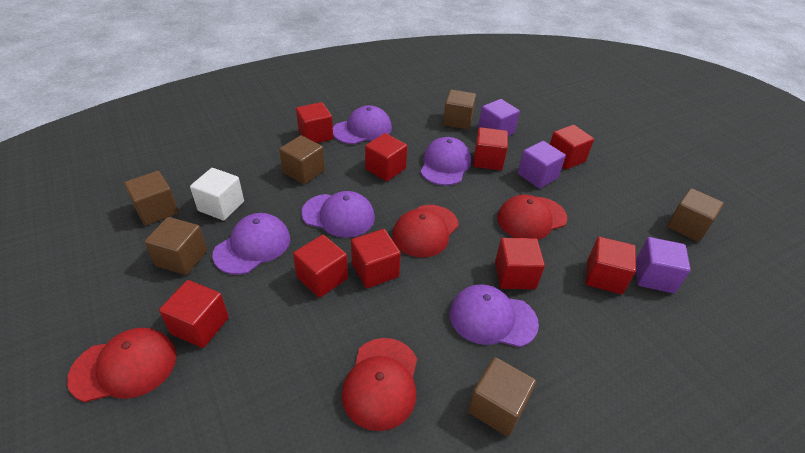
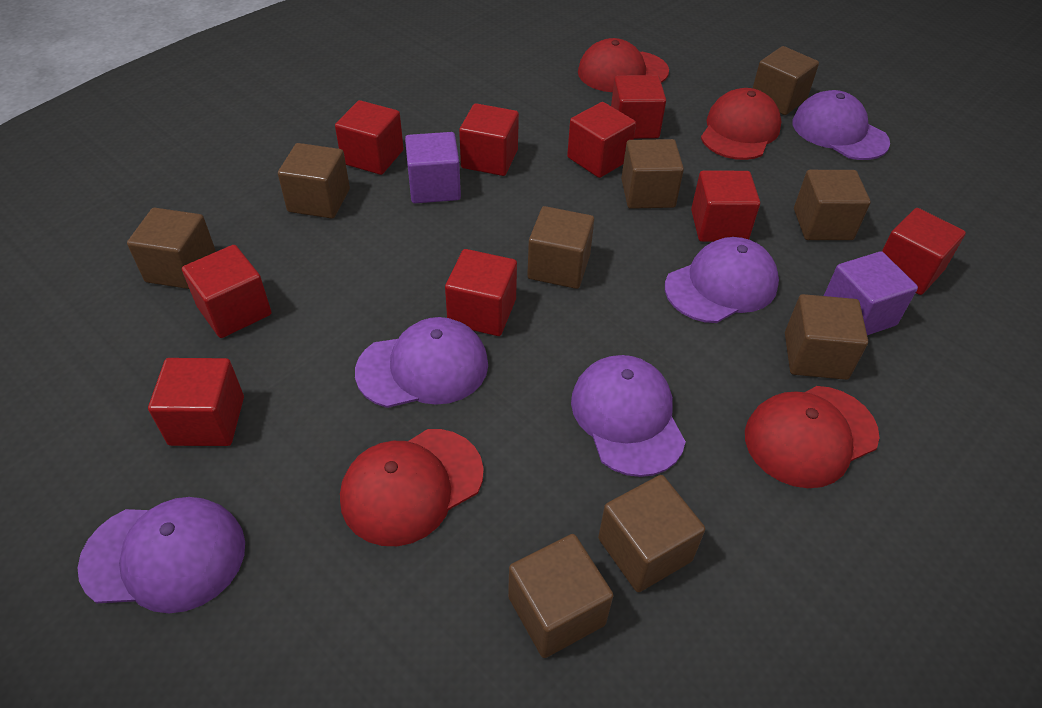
brown cube: 6 -> 9
purple cube: 3 -> 2
white cube: 1 -> 0

